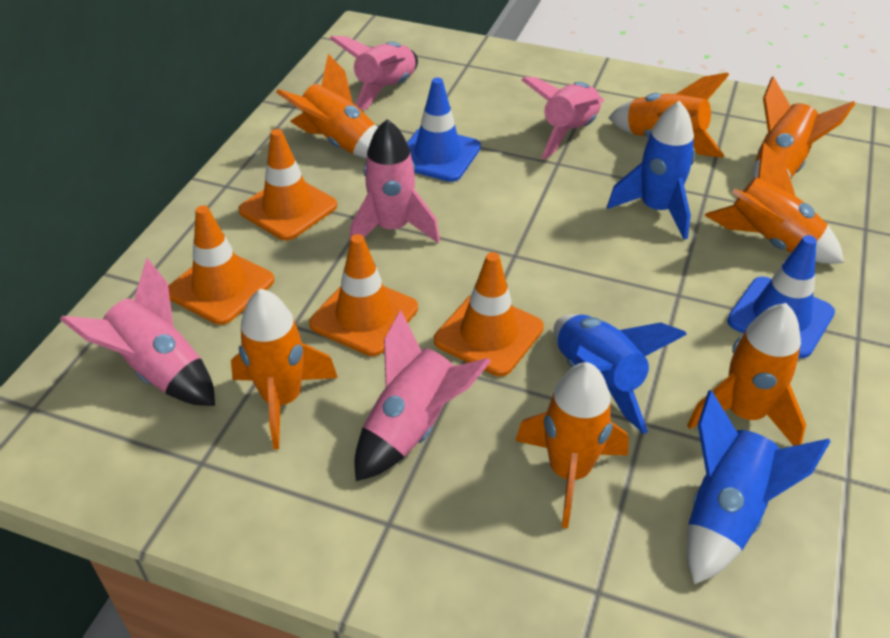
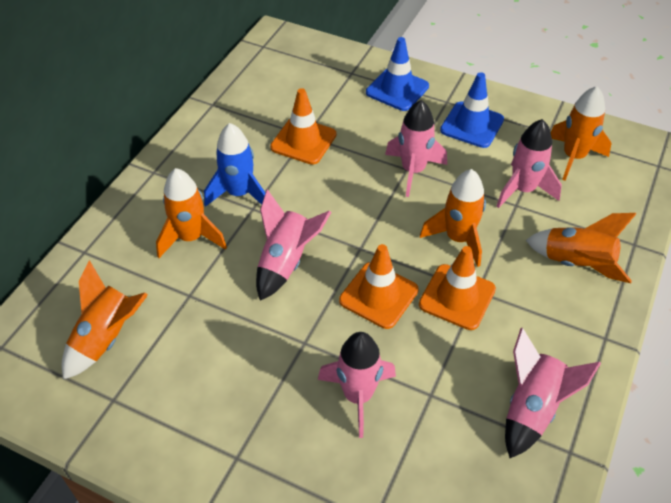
blue rocket: 3 -> 1
orange rocket: 7 -> 5
orange traffic cone: 4 -> 3

